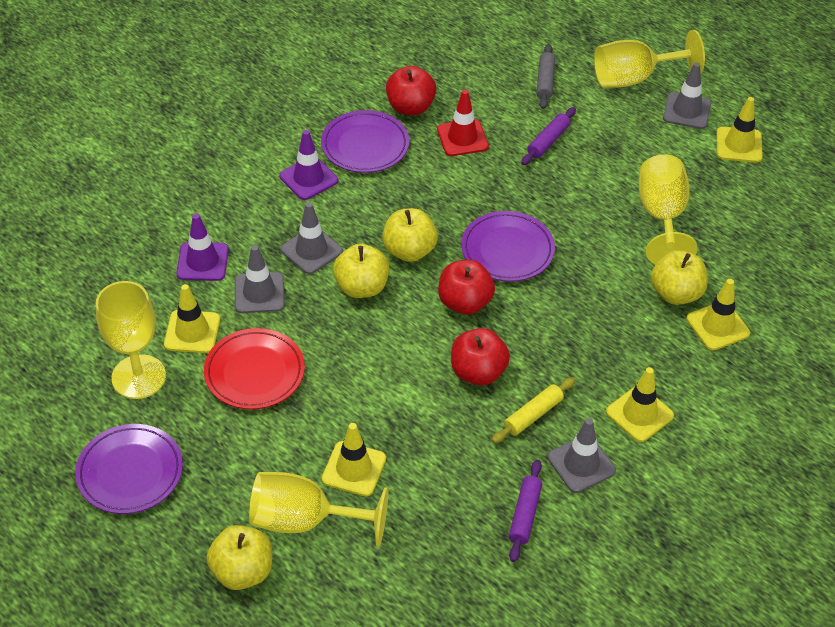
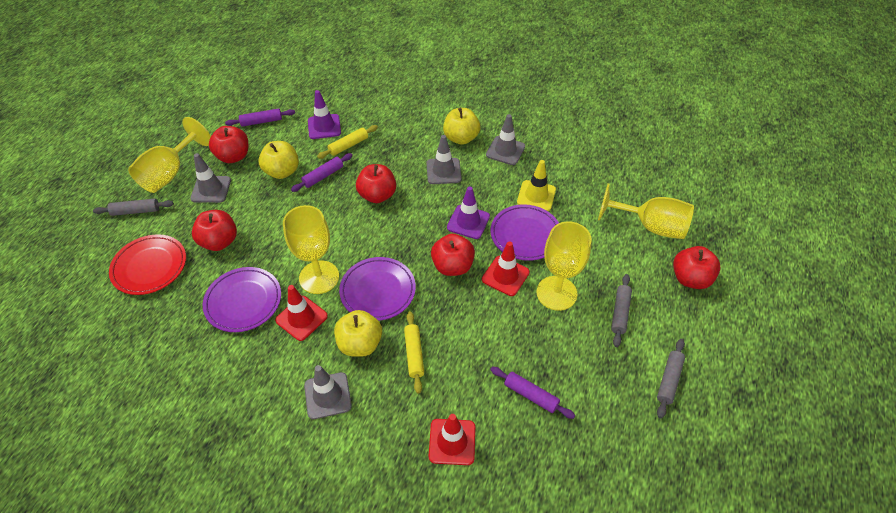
grey rolling pin: 1 -> 3
purple rolling pin: 2 -> 3
red apple: 3 -> 5
red traffic cone: 1 -> 3
yellow apple: 4 -> 3
yellow rolling pin: 1 -> 2
yellow traffic cone: 5 -> 1

